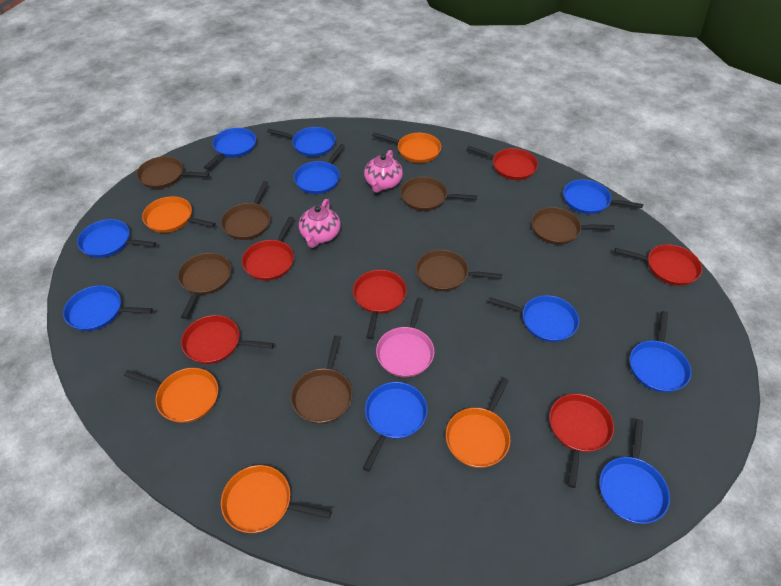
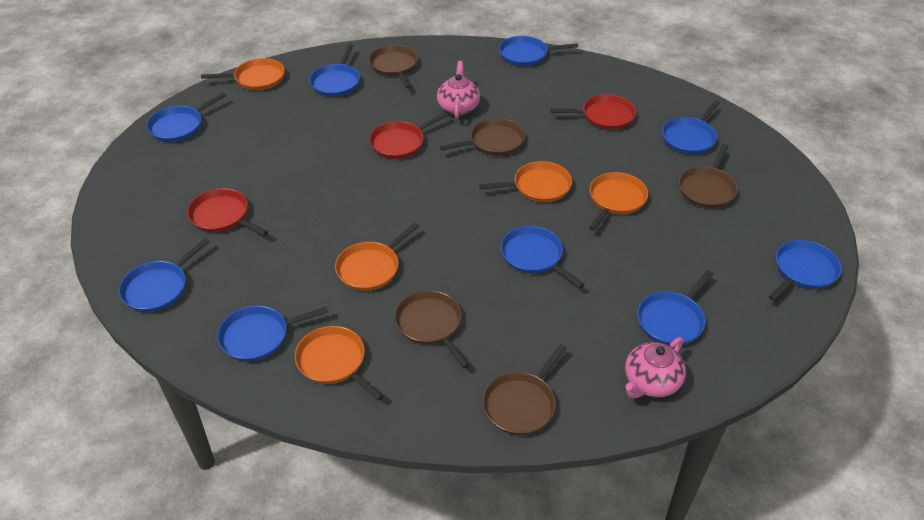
blue pan: 10 -> 9
brown pan: 7 -> 5
pink pan: 1 -> 0
red pan: 6 -> 3

